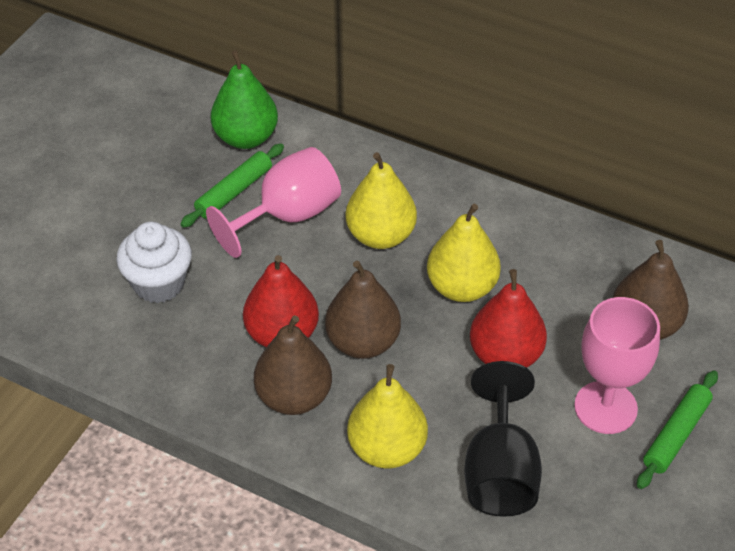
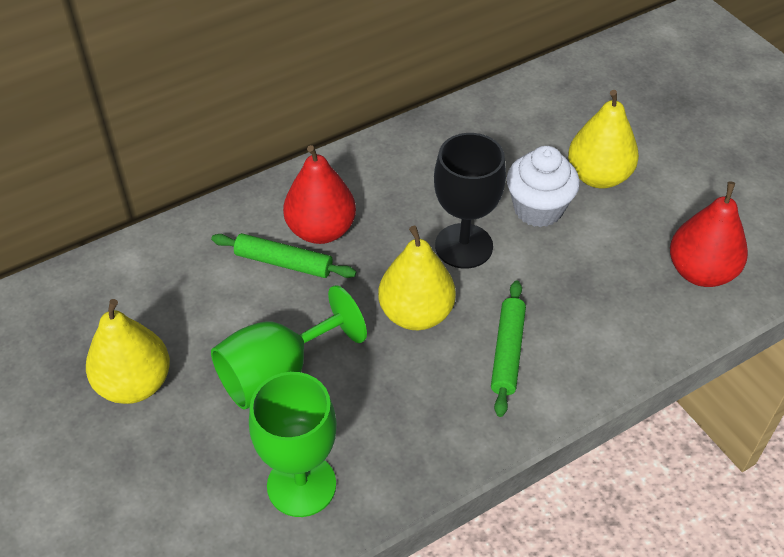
brown pear: 3 -> 0
green goblet: 0 -> 2
green pear: 1 -> 0
pink goblet: 2 -> 0

